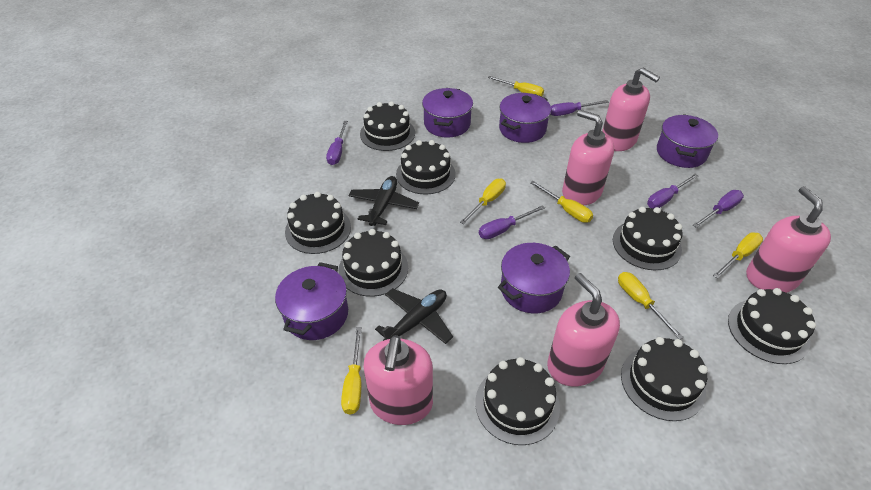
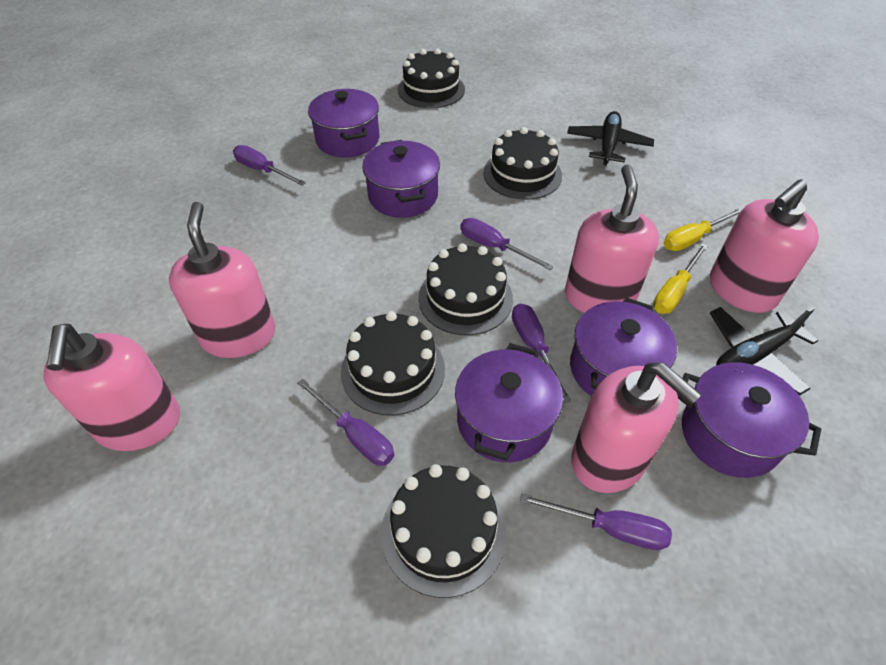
black cake: 8 -> 5
yellow screwdriver: 6 -> 2

